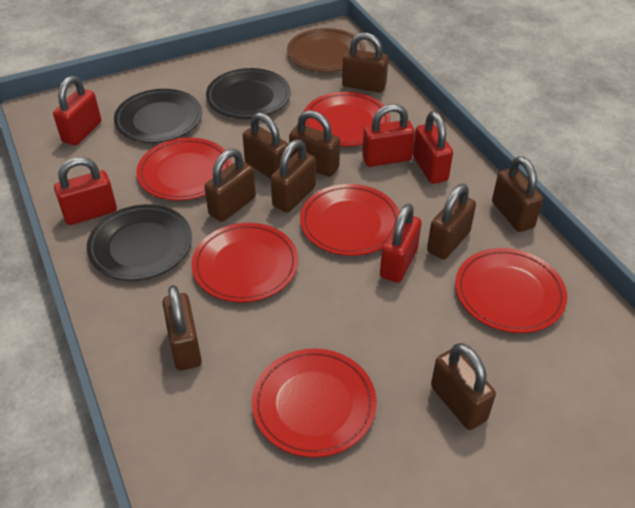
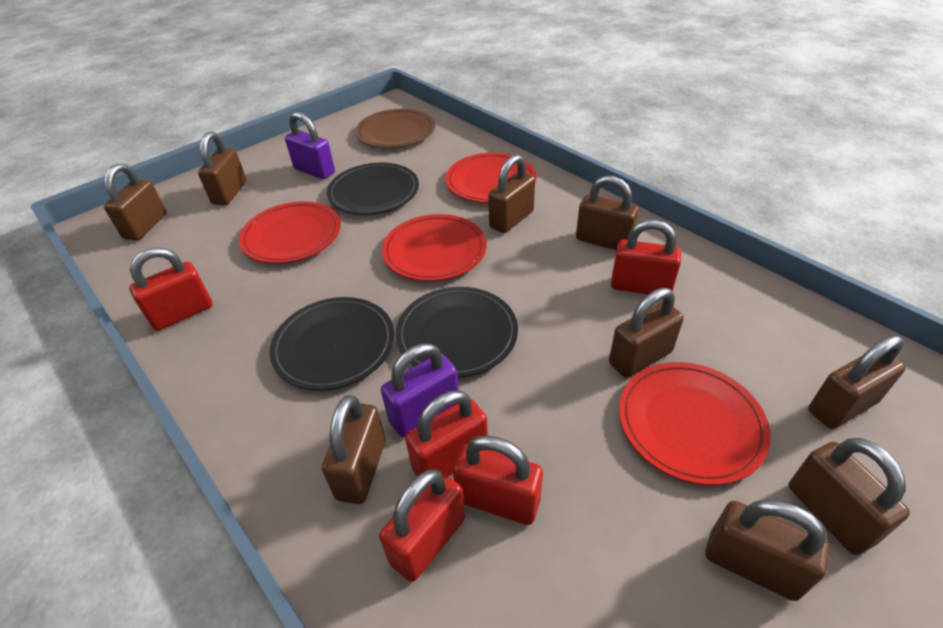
purple padlock: 0 -> 2
red plate: 6 -> 4

